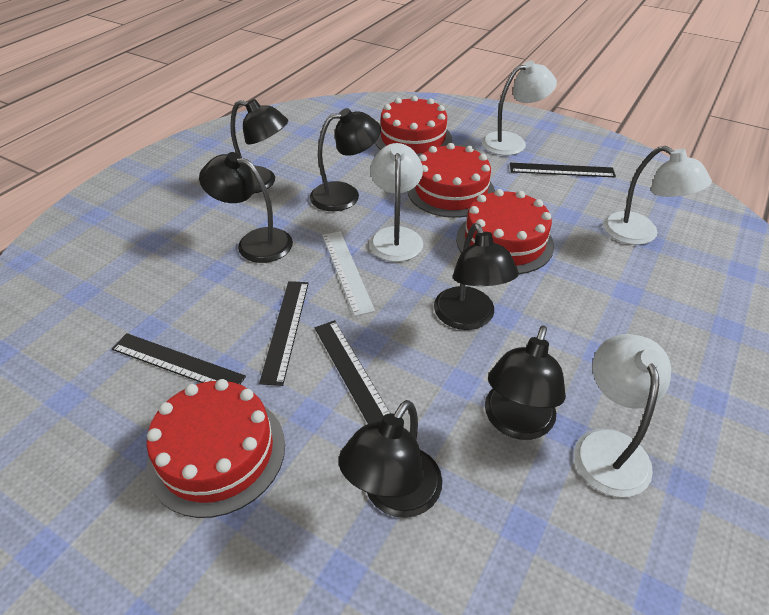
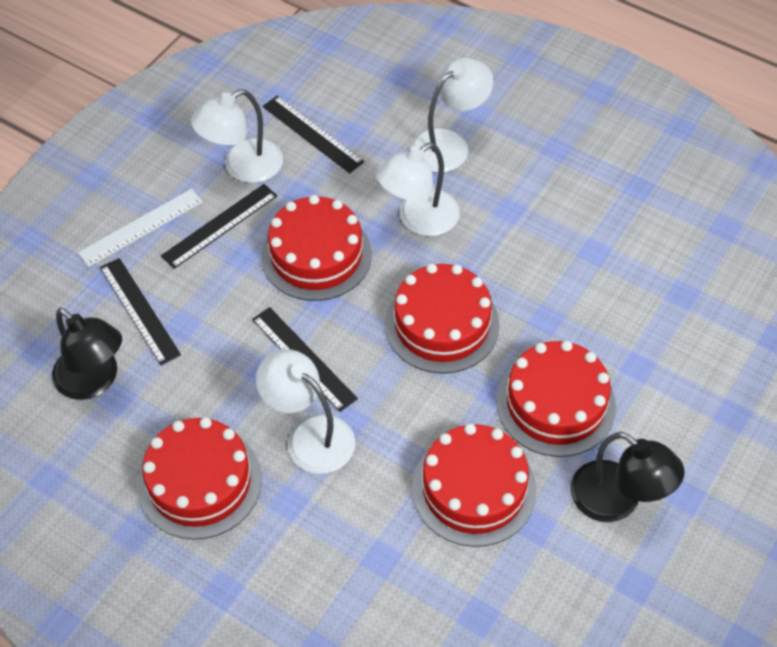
black lamp: 6 -> 2
red cake: 4 -> 5

